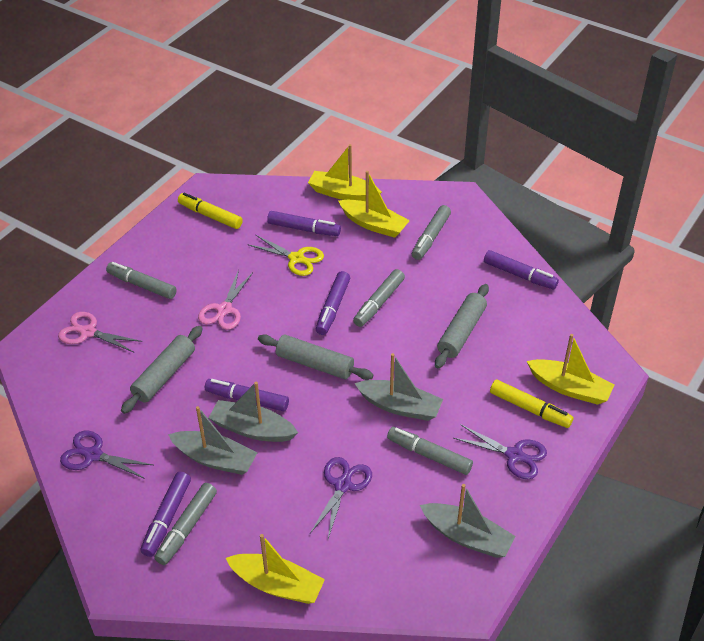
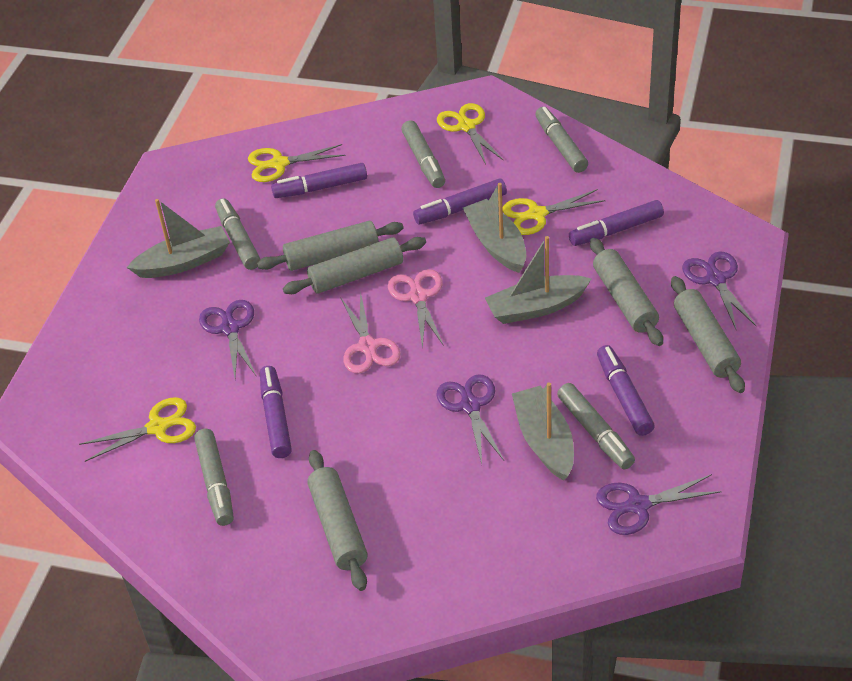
grey rolling pin: 3 -> 5
purple scissors: 3 -> 4
yellow boat: 4 -> 0
yellow marker: 2 -> 0
yellow scissors: 1 -> 4

